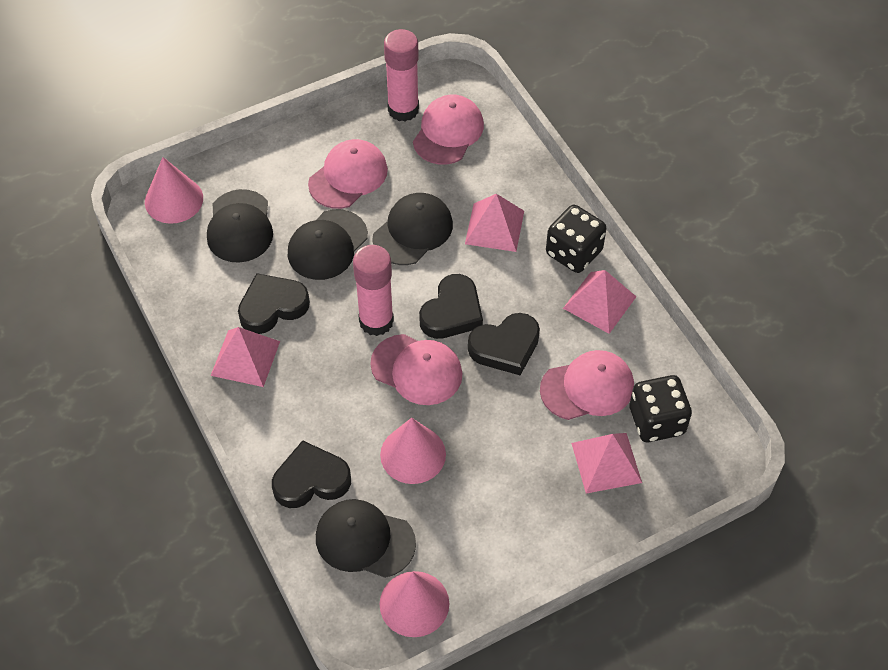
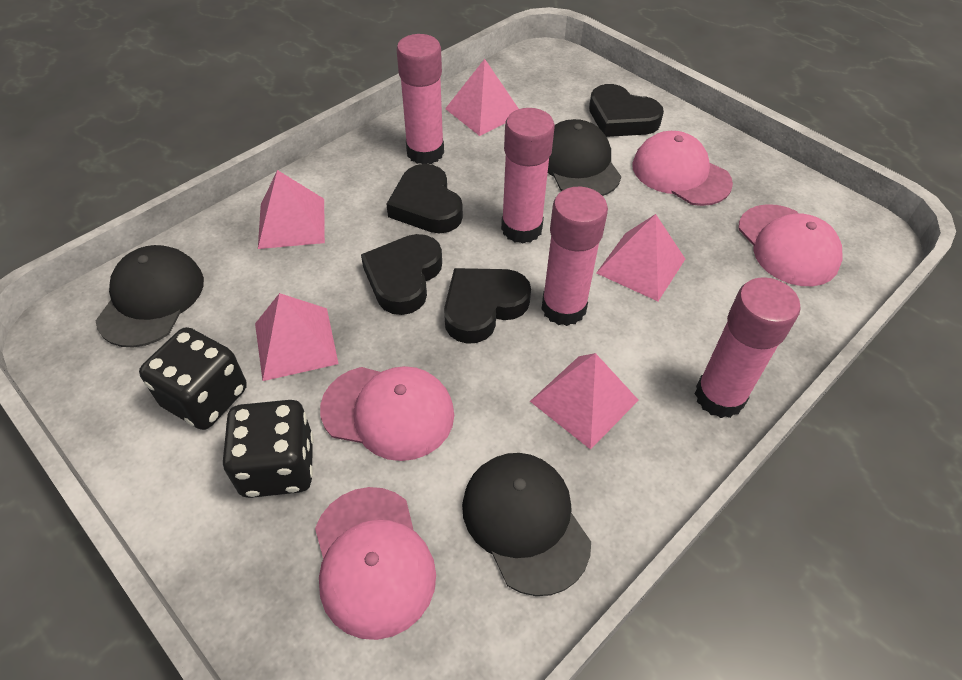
black cap: 4 -> 3
pink cone: 3 -> 0
pink glue stick: 2 -> 4
pink pyramid: 4 -> 5

